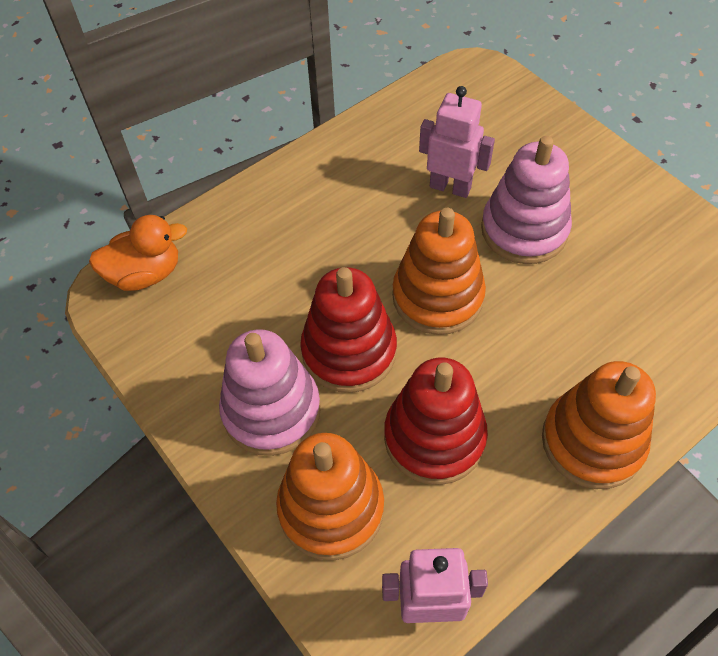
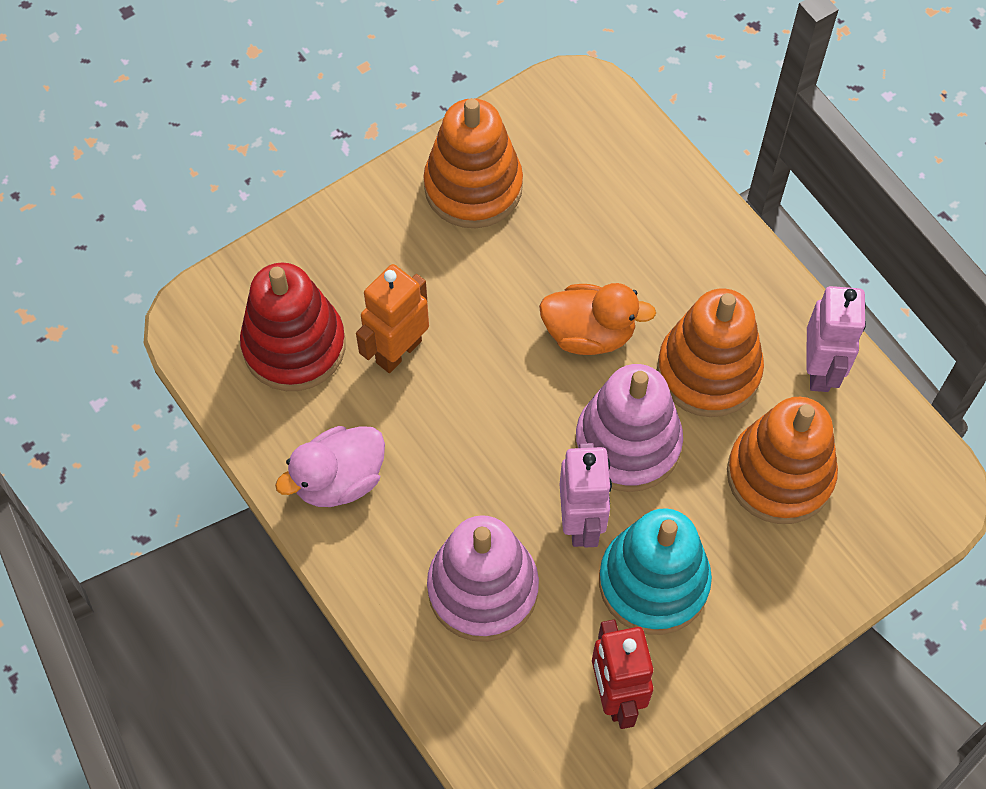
orange robot: 0 -> 1
pink duck: 0 -> 1
red robot: 0 -> 1
red stacking toy: 2 -> 1
turquoise stacking toy: 0 -> 1

